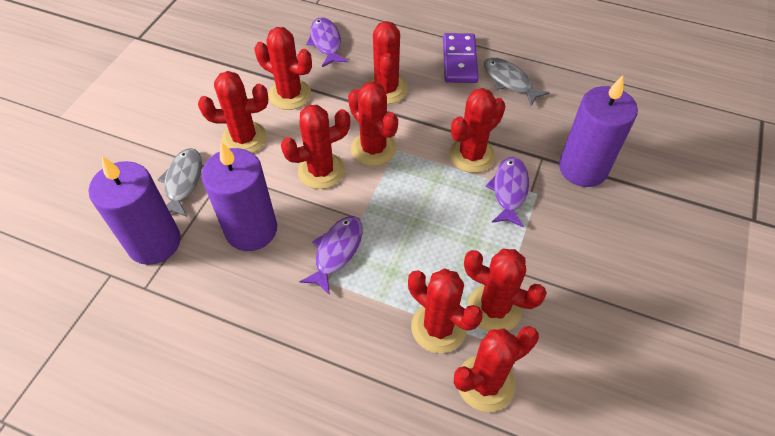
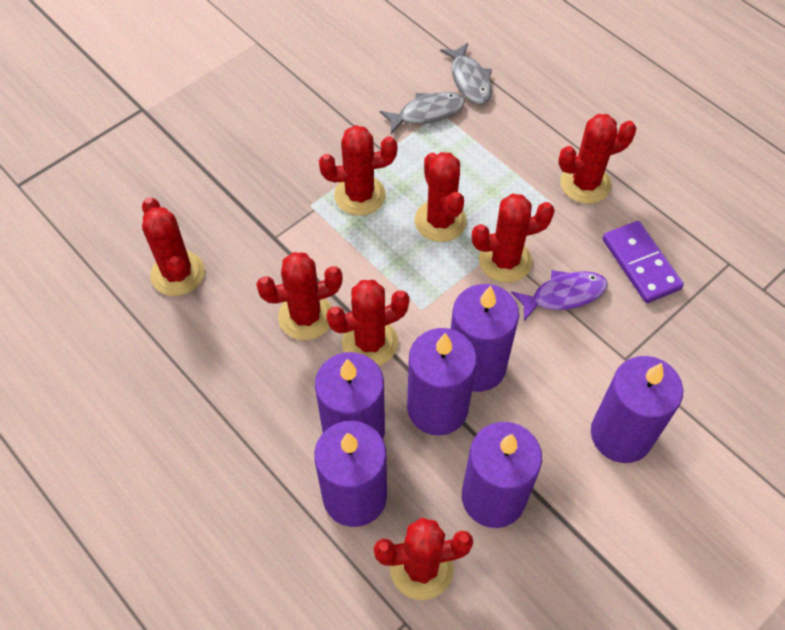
purple candle: 3 -> 6
purple fish: 3 -> 1
red cactus: 9 -> 8

